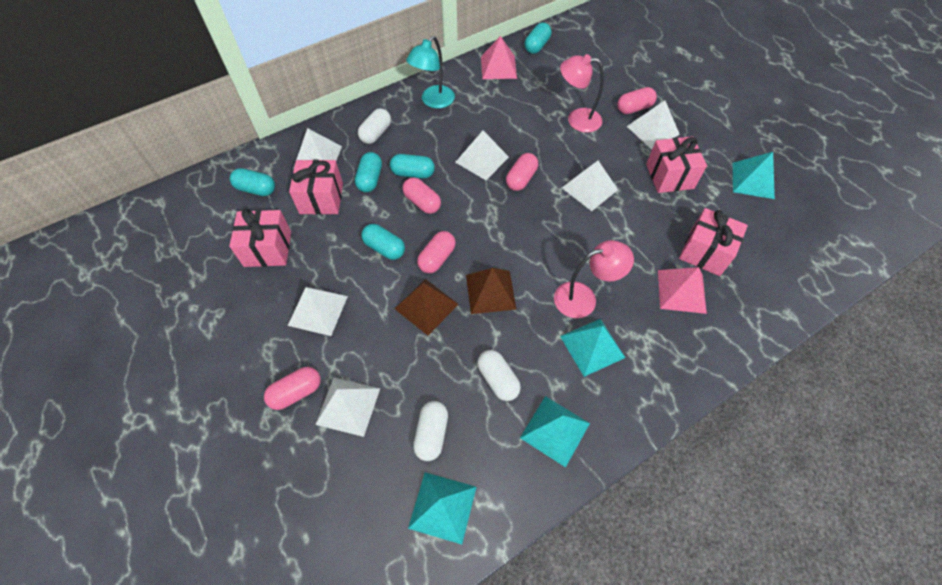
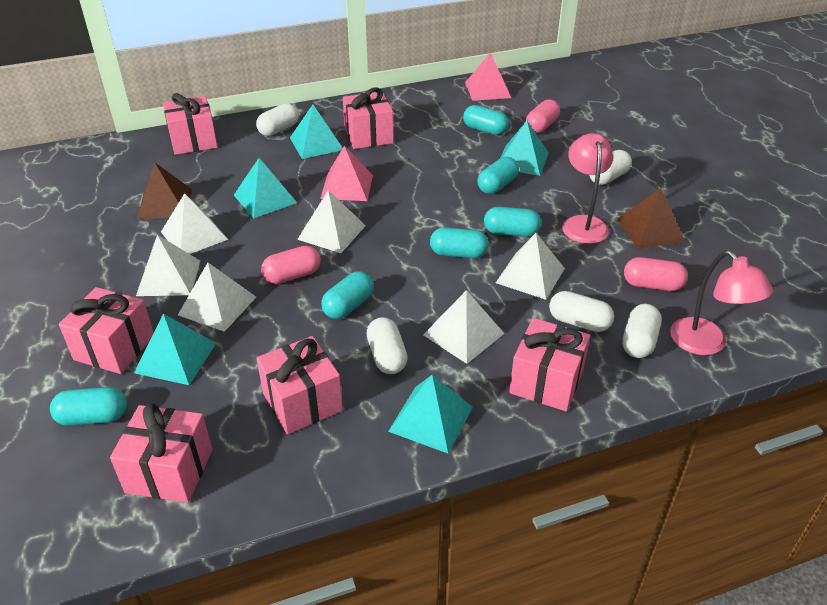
pink capsule: 5 -> 3
pink gift: 4 -> 6
turquoise capsule: 5 -> 6
turquoise lamp: 1 -> 0
turquoise pyramid: 4 -> 5
white capsule: 3 -> 5

